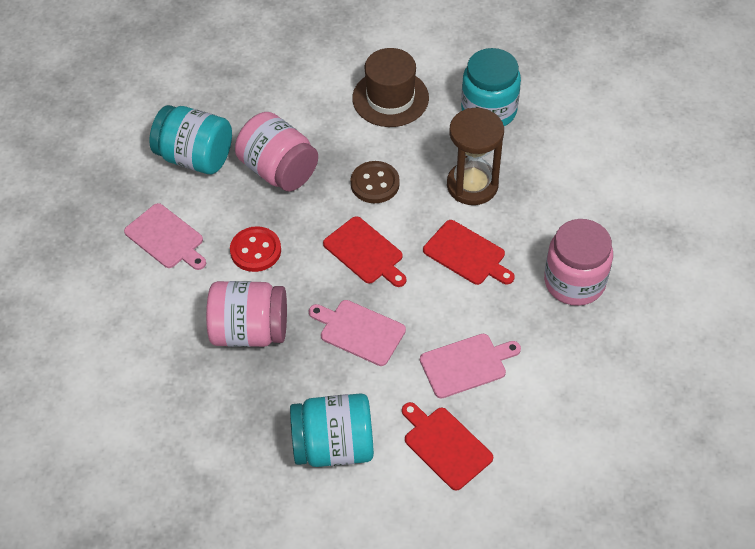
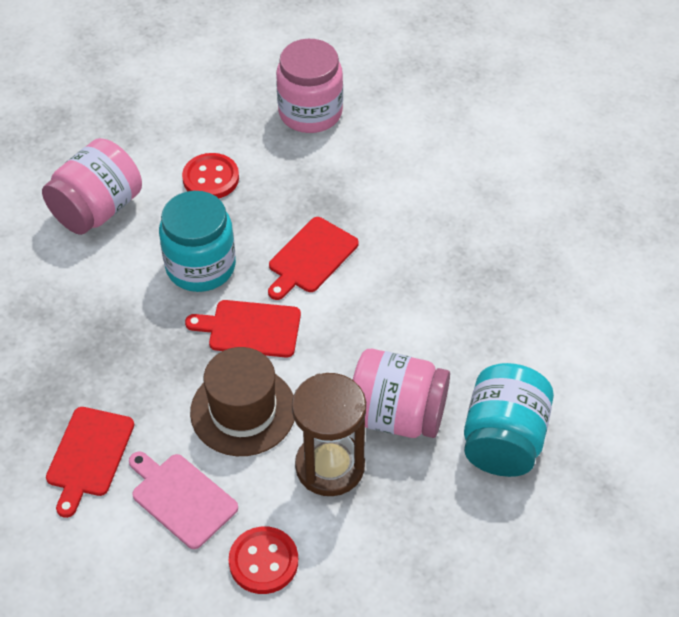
brown button: 1 -> 0
pink cutting board: 3 -> 1
red button: 1 -> 2
turquoise jar: 3 -> 2

